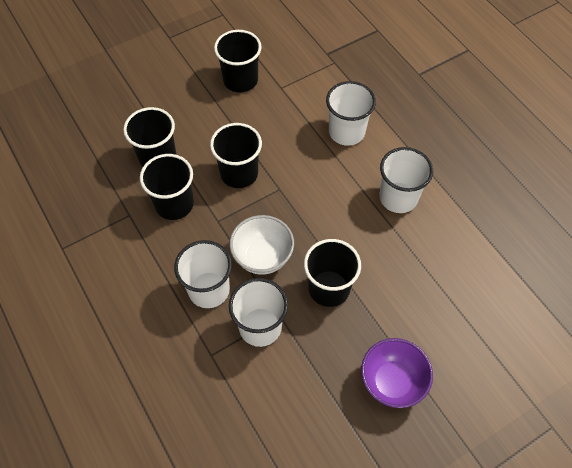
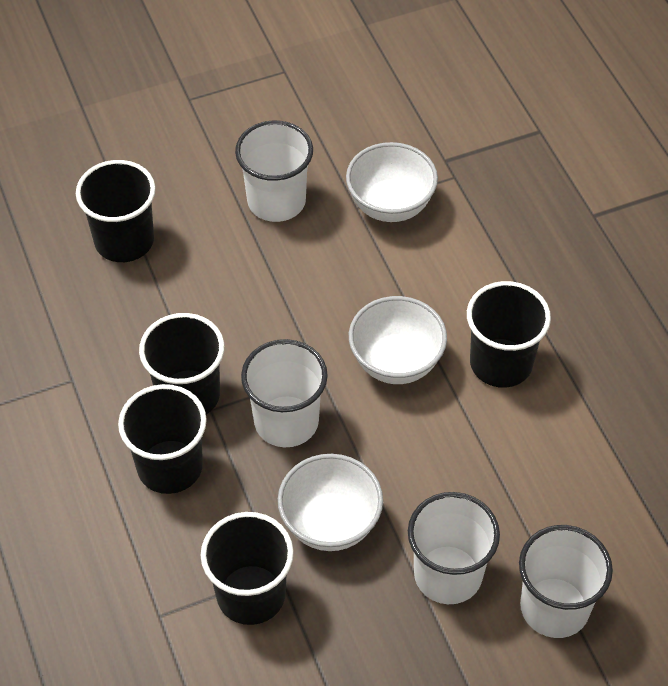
purple bowl: 1 -> 0
white bowl: 1 -> 3

